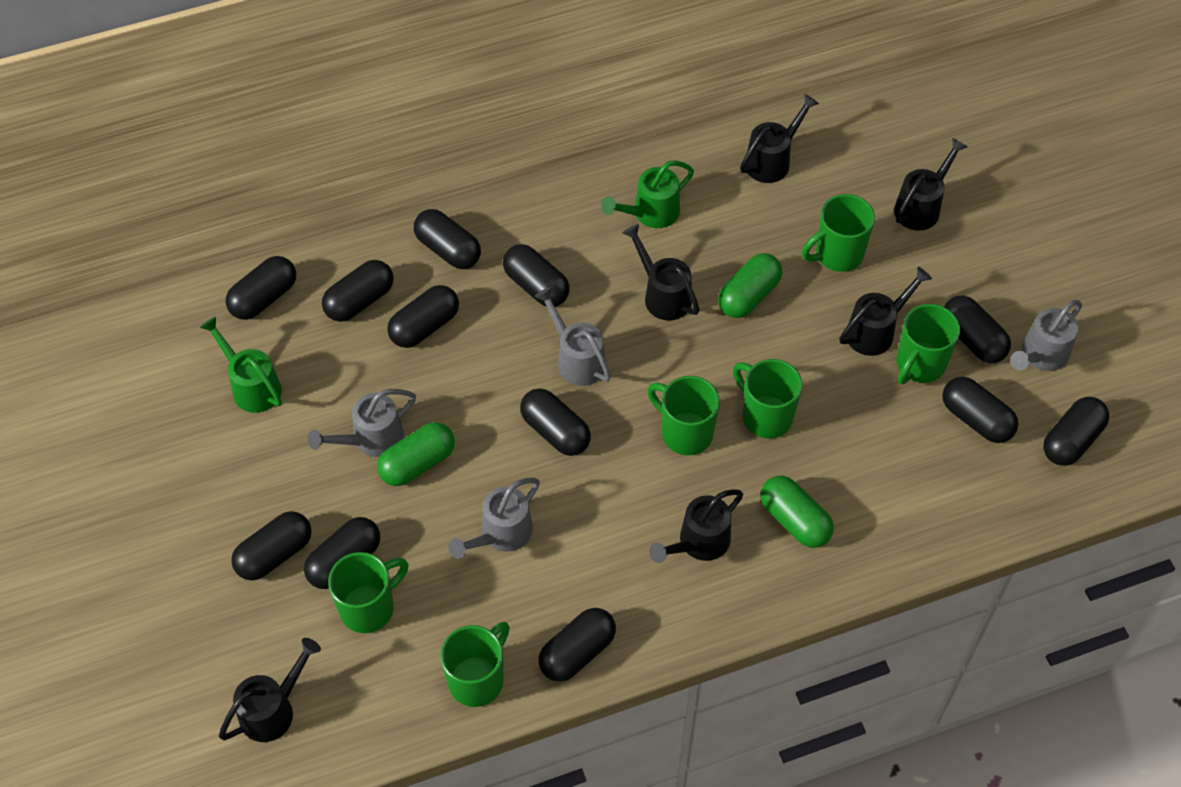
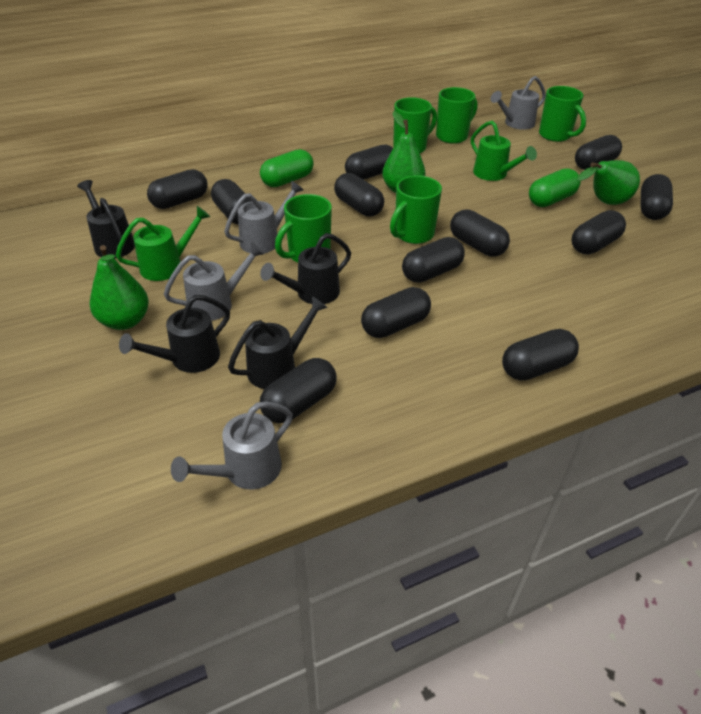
black watering can: 6 -> 4
green capsule: 3 -> 2
green mug: 6 -> 5
green pear: 0 -> 3

